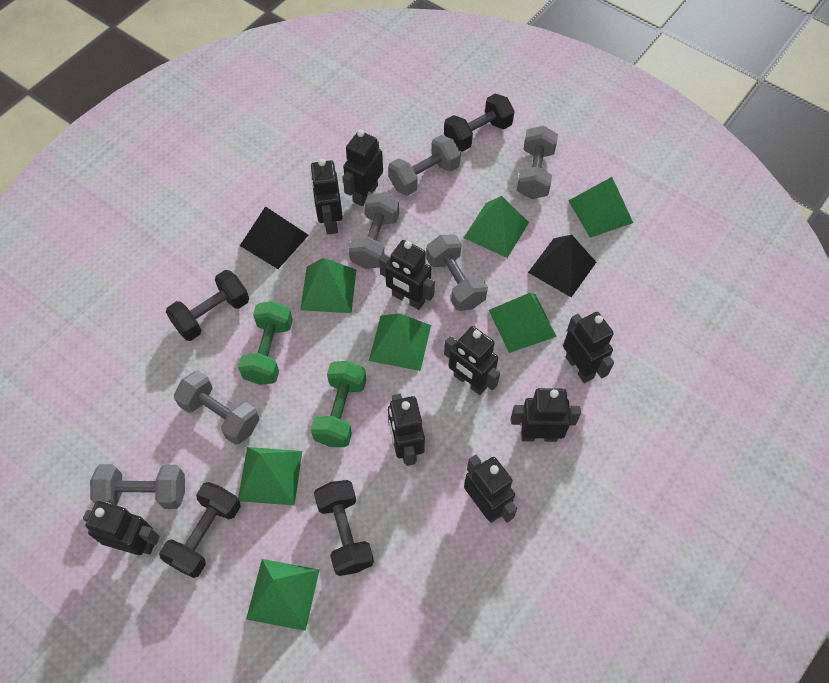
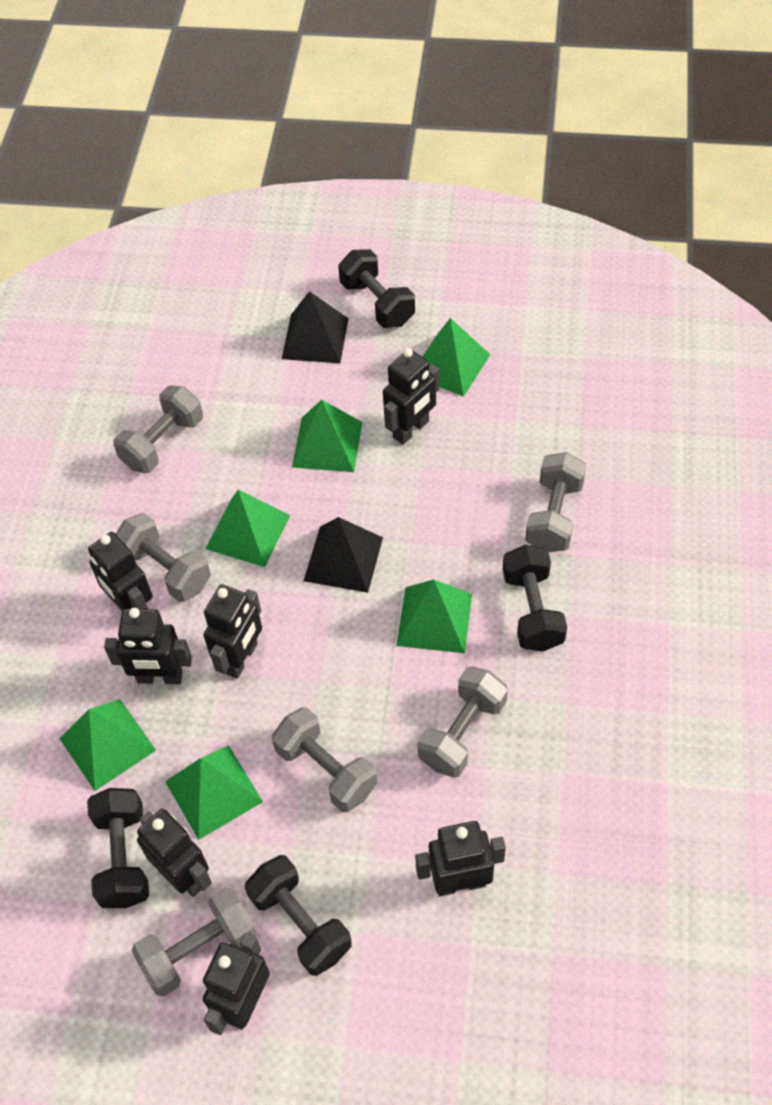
black robot: 9 -> 7
green dumbbell: 2 -> 0
green pyramid: 7 -> 6

